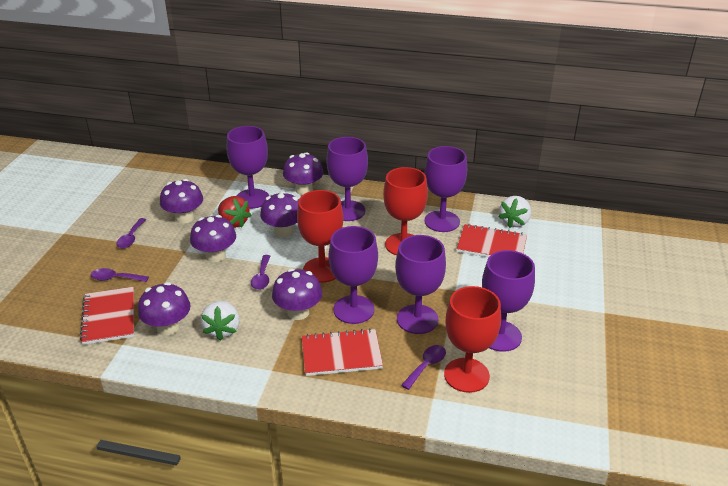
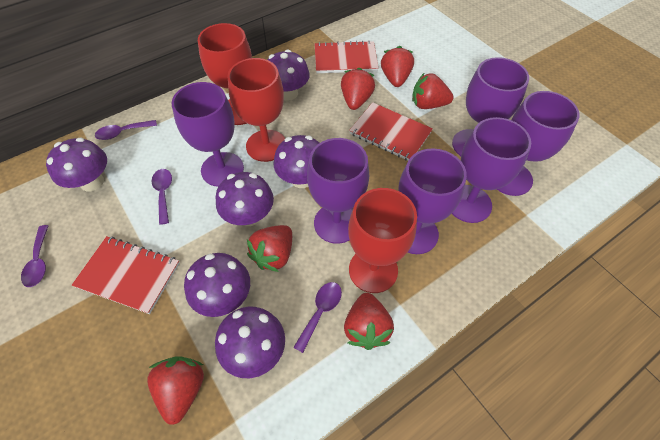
red strawberry: 1 -> 6
white strawberry: 2 -> 0

